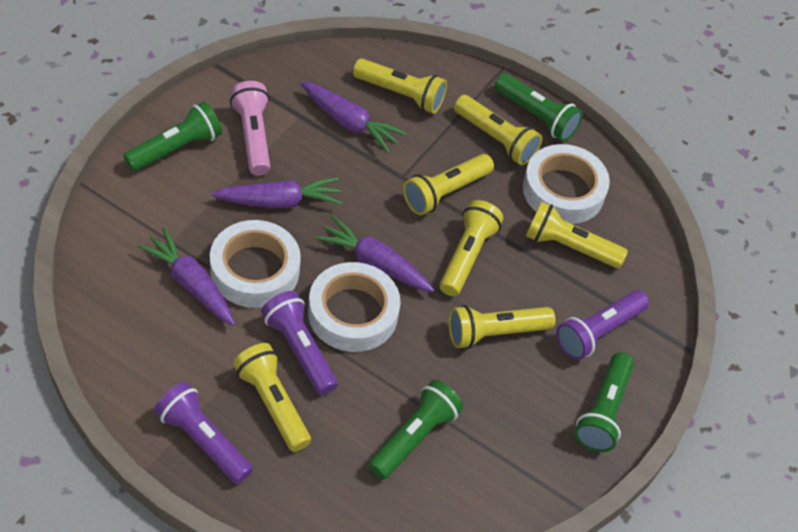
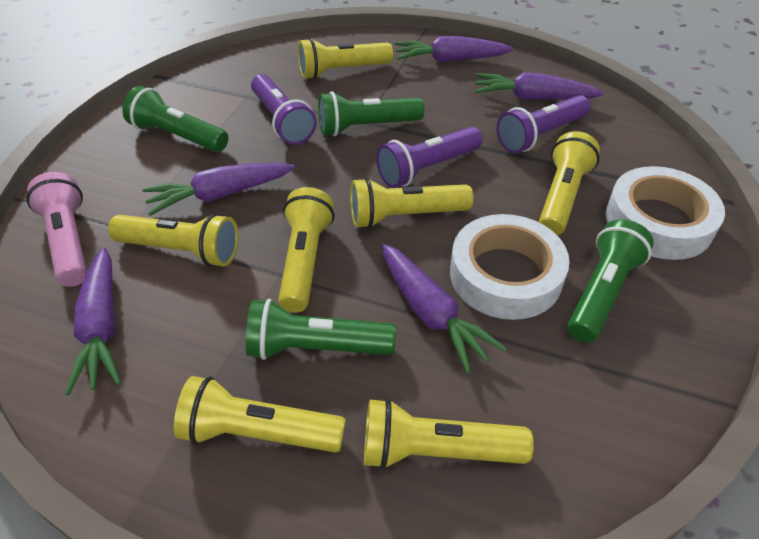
purple carrot: 4 -> 5
white tape: 3 -> 2

